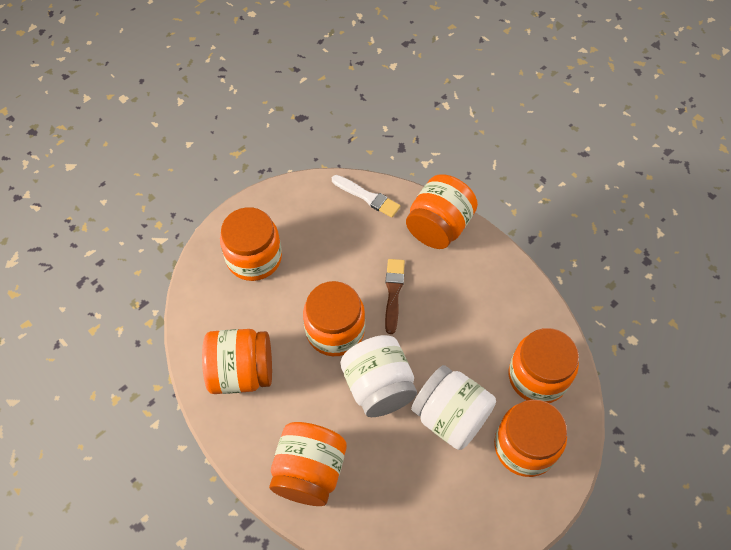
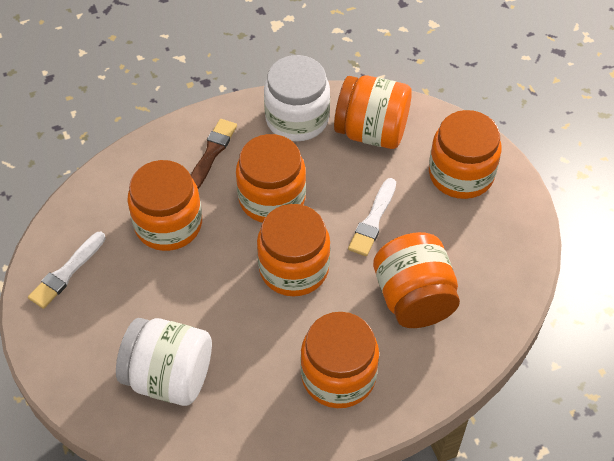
white brush: 1 -> 2

